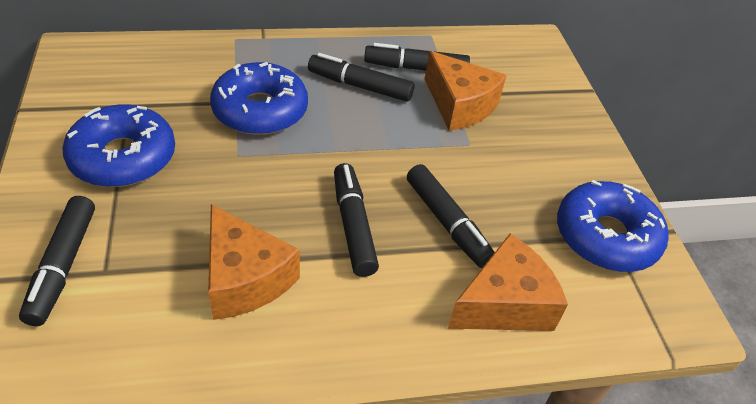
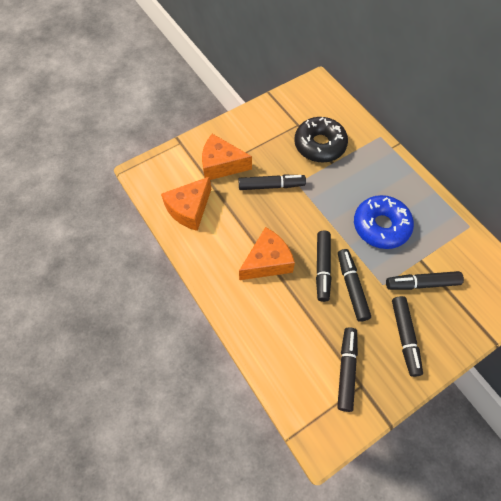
black donut: 0 -> 1
black marker: 5 -> 6
blue donut: 3 -> 1

